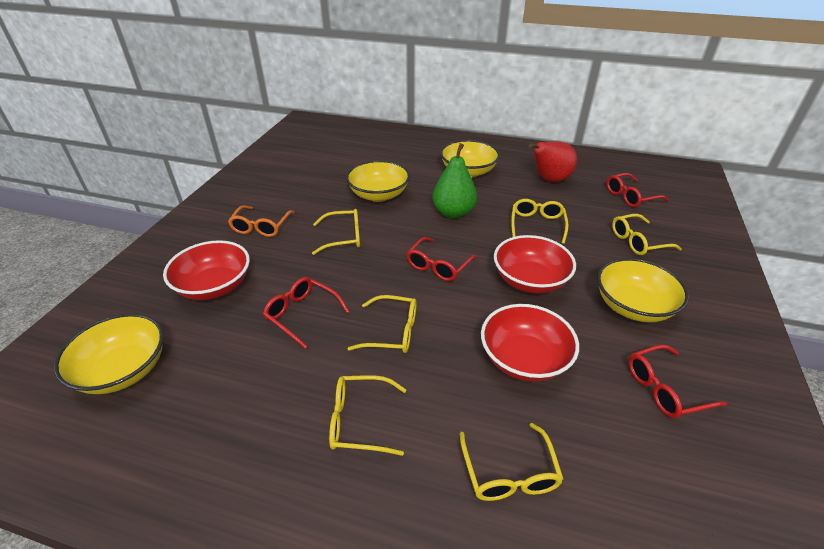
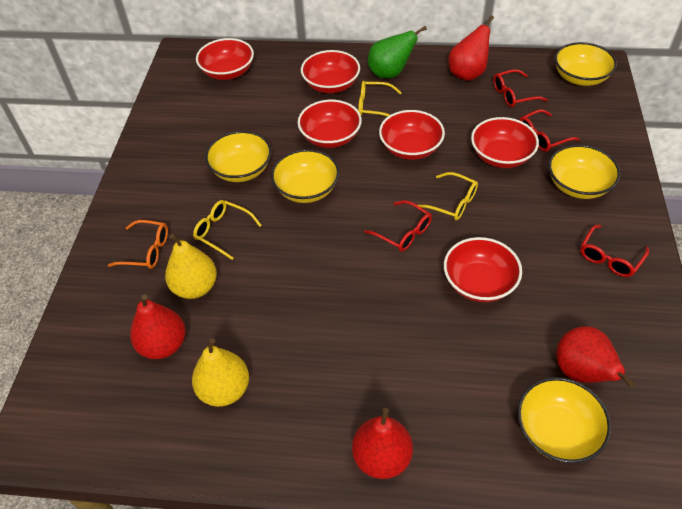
red bowl: 3 -> 6
red pear: 1 -> 4
yellow bowl: 4 -> 5
yellow glasses: 6 -> 3
yellow pear: 0 -> 2

